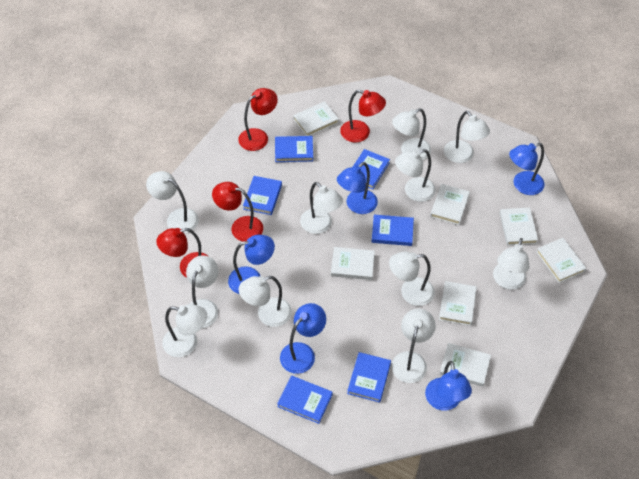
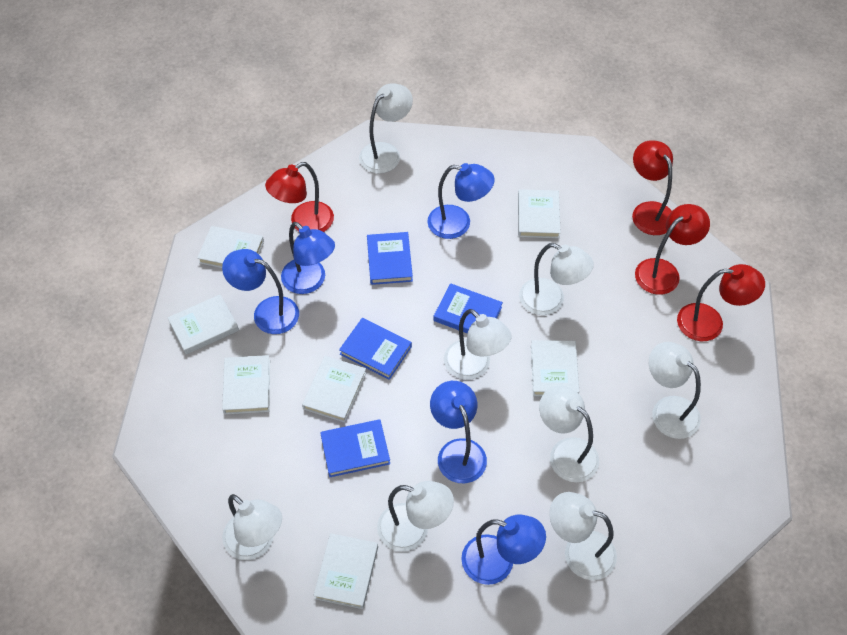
blue book: 6 -> 4
white lamp: 11 -> 8

